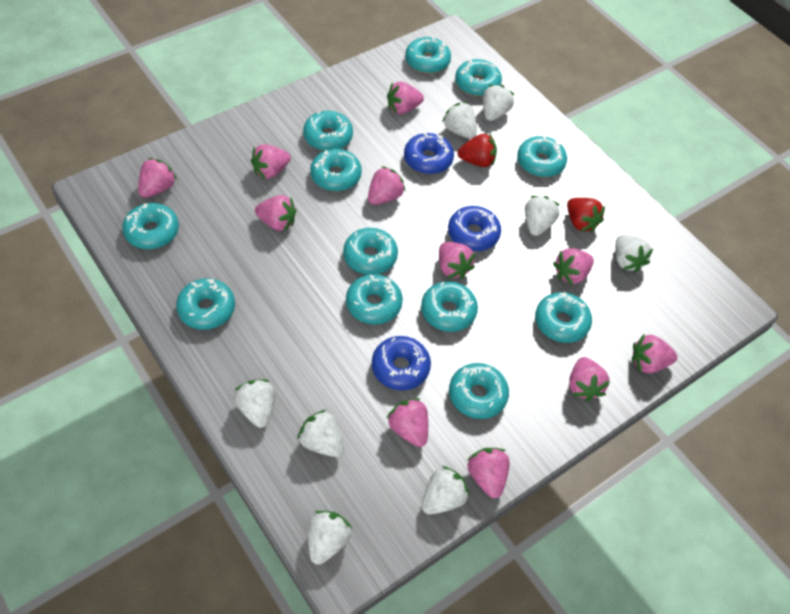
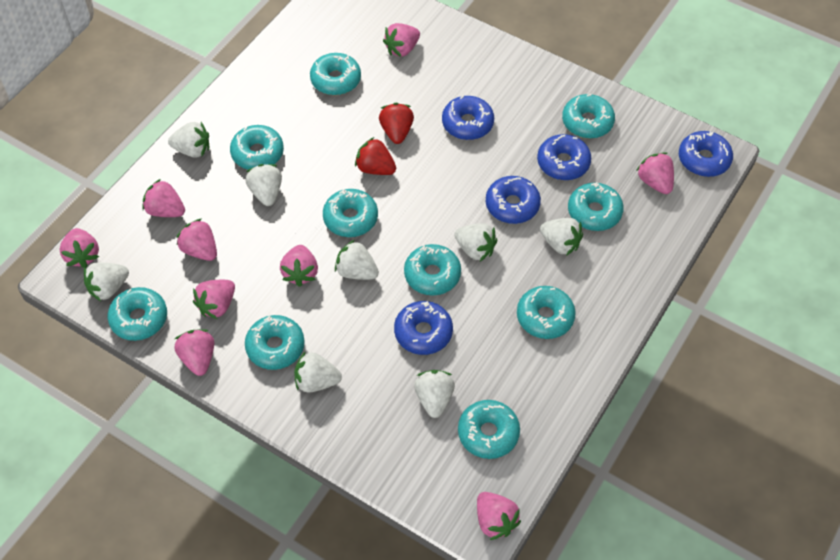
blue donut: 3 -> 5
pink strawberry: 11 -> 9
turquoise donut: 12 -> 10

